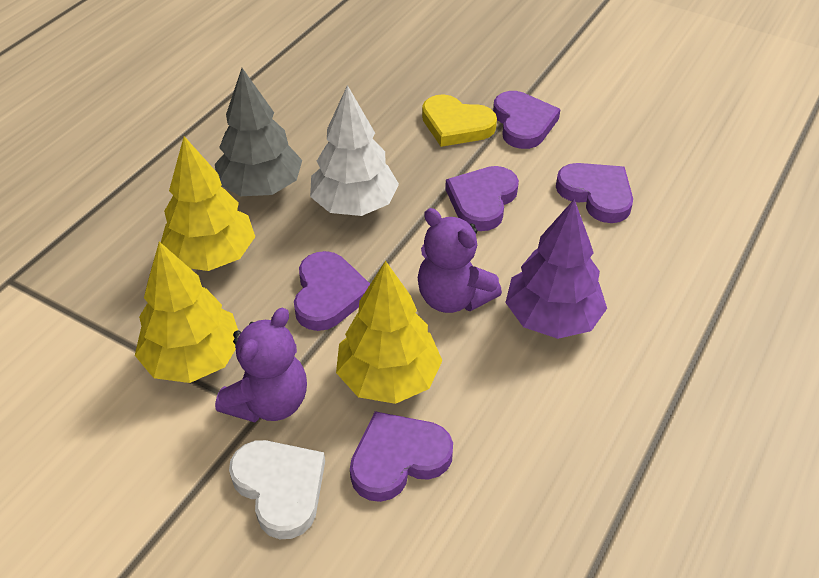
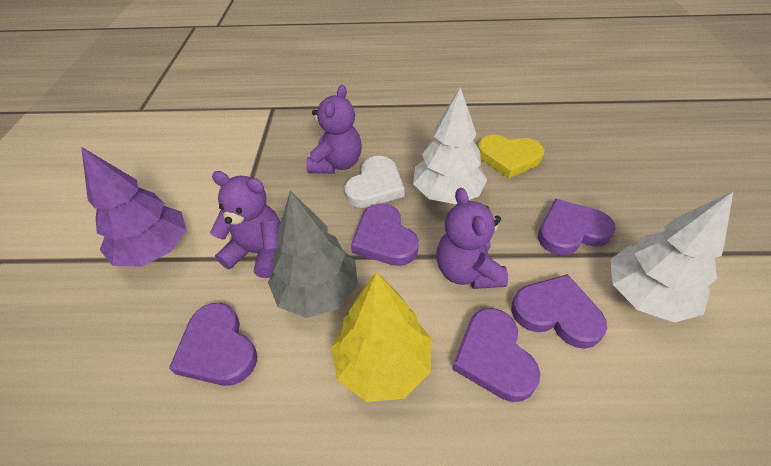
purple teddy bear: 2 -> 3
white tree: 1 -> 2
yellow tree: 3 -> 1

